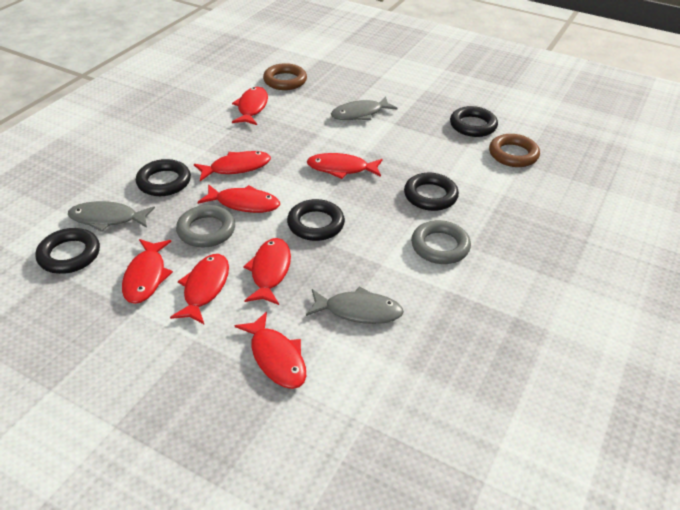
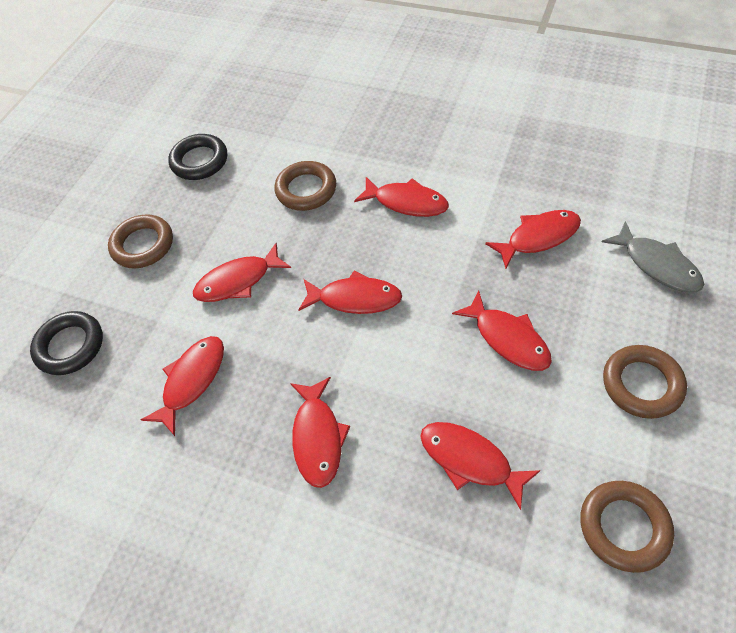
black ring: 5 -> 2
brown ring: 2 -> 4
grey fish: 3 -> 1
grey ring: 2 -> 0

